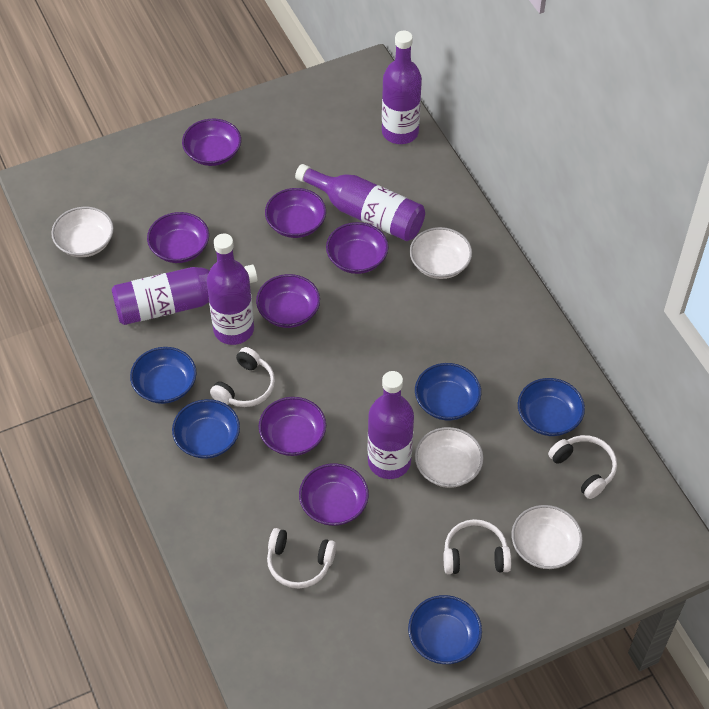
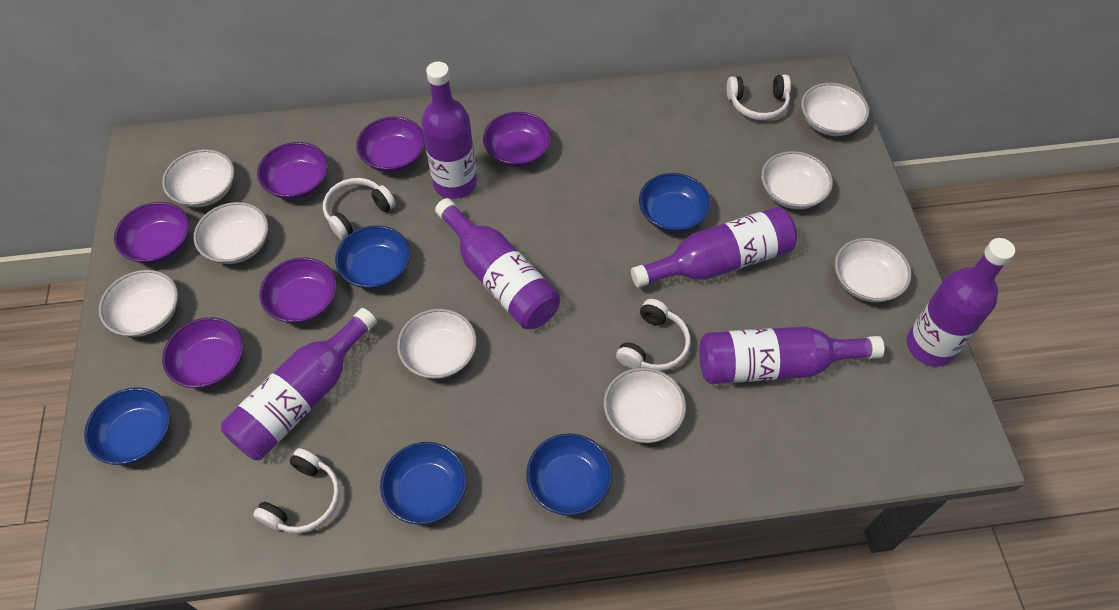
purple bottle: 5 -> 6
purple bowl: 7 -> 6
white bowl: 4 -> 8

